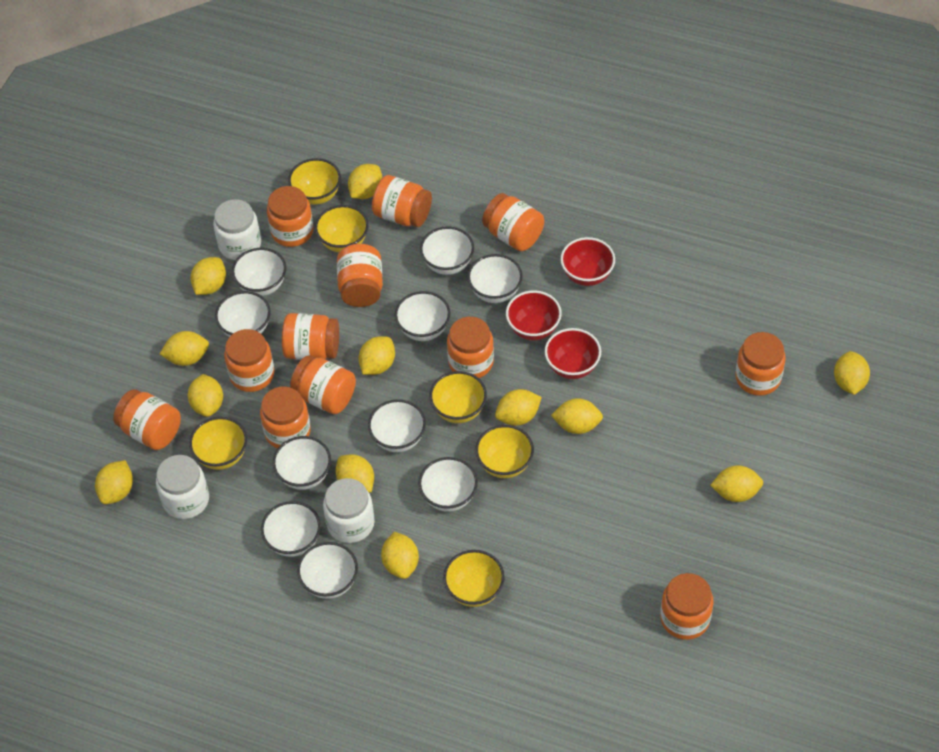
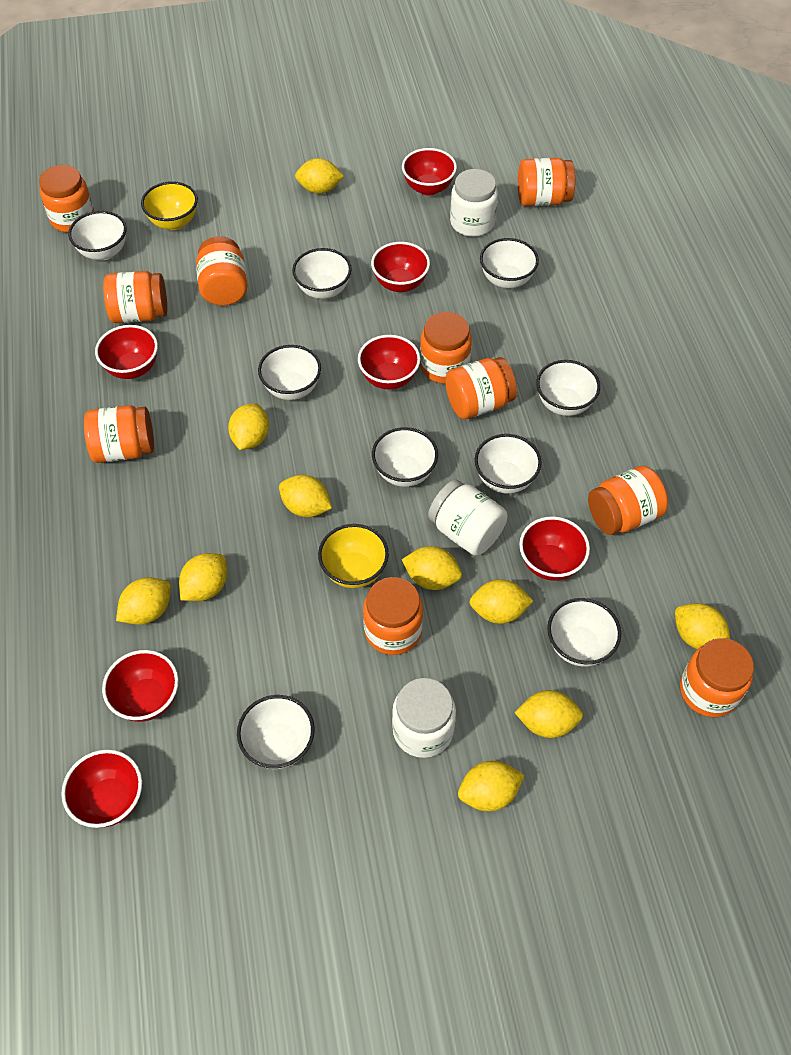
orange jar: 12 -> 10
red bowl: 3 -> 7
white bowl: 10 -> 9
yellow bowl: 6 -> 2
yellow lemon: 12 -> 10

